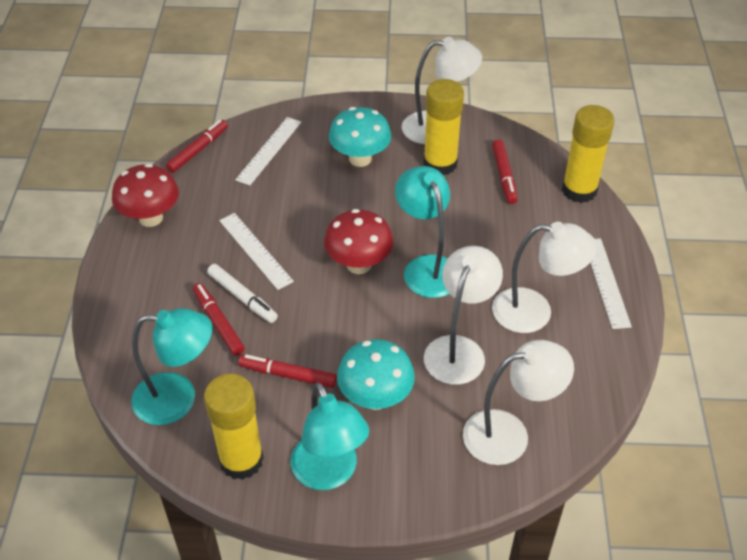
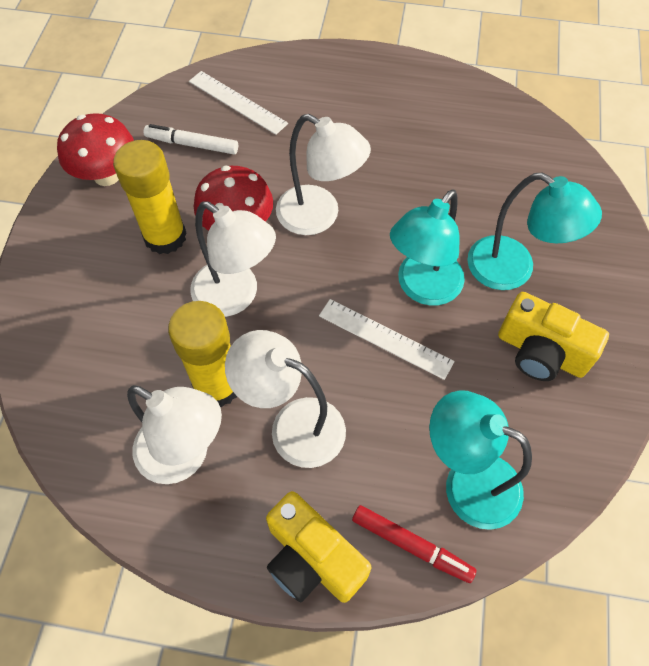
red marker: 4 -> 1
turquoise mushroom: 2 -> 0
white ruler: 3 -> 2
yellow camera: 0 -> 2
yellow glue stick: 3 -> 2

